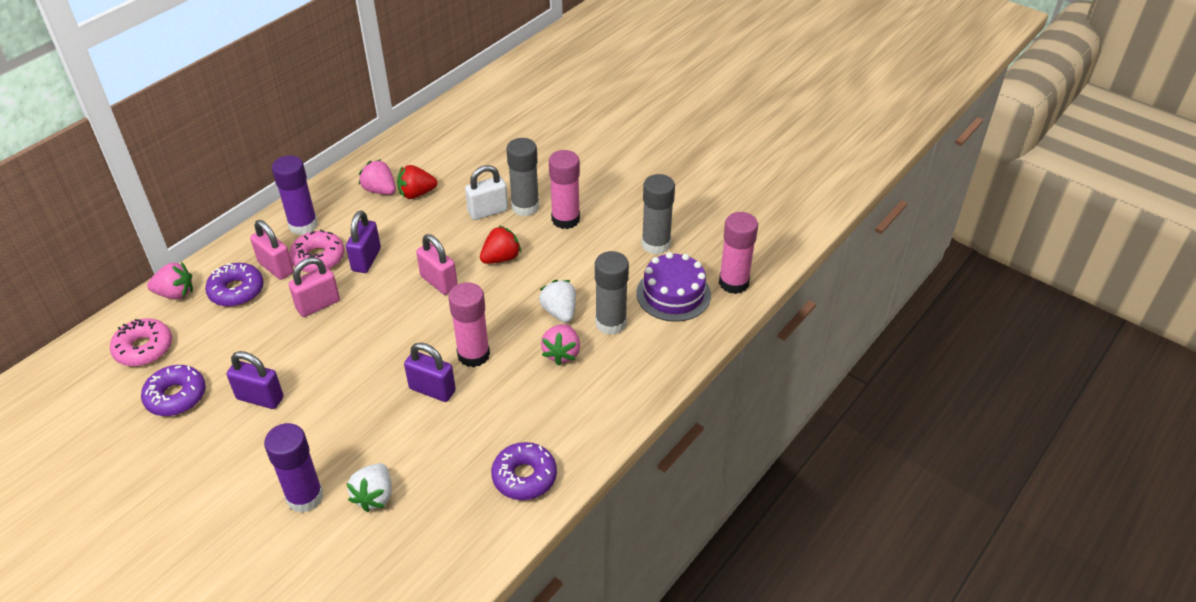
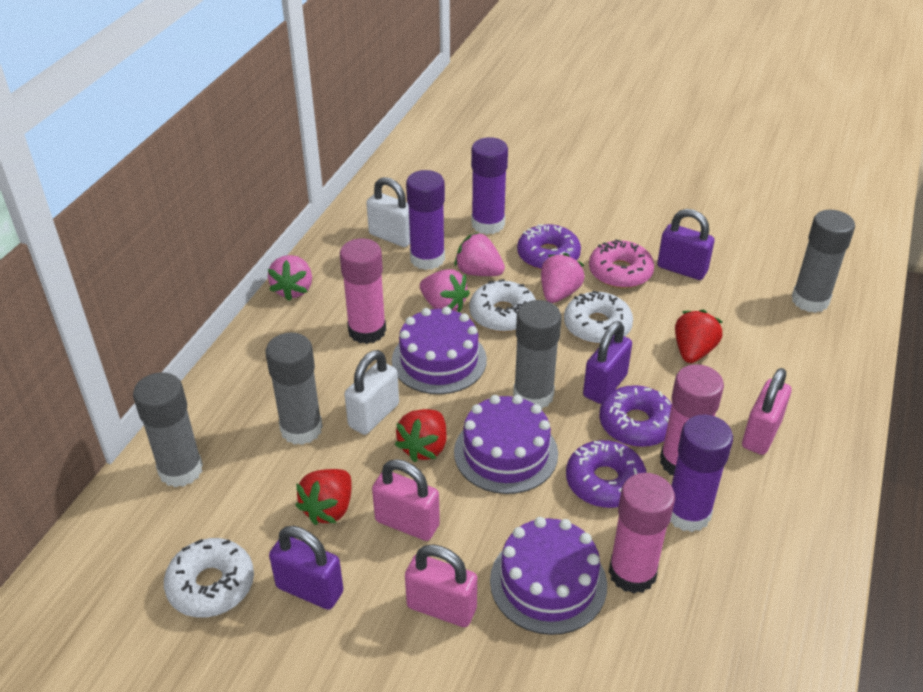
grey glue stick: 3 -> 4
pink donut: 2 -> 1
pink strawberry: 3 -> 4
purple cake: 1 -> 3
purple glue stick: 2 -> 3
red strawberry: 2 -> 3
white donut: 0 -> 3
white padlock: 1 -> 2
white strawberry: 2 -> 0

